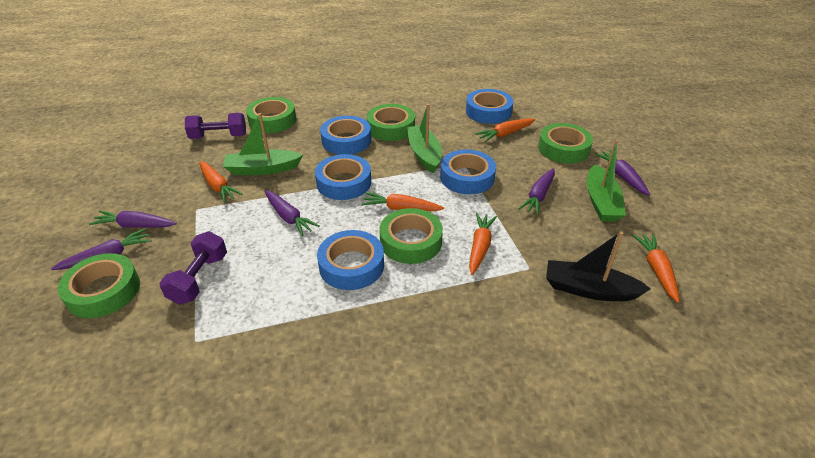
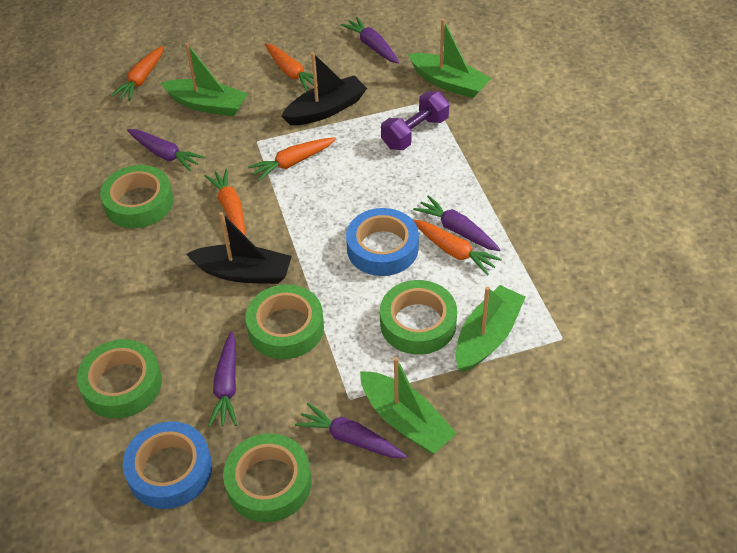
black boat: 1 -> 2
blue tape: 5 -> 2
green boat: 3 -> 4
purple dumbbell: 2 -> 1

